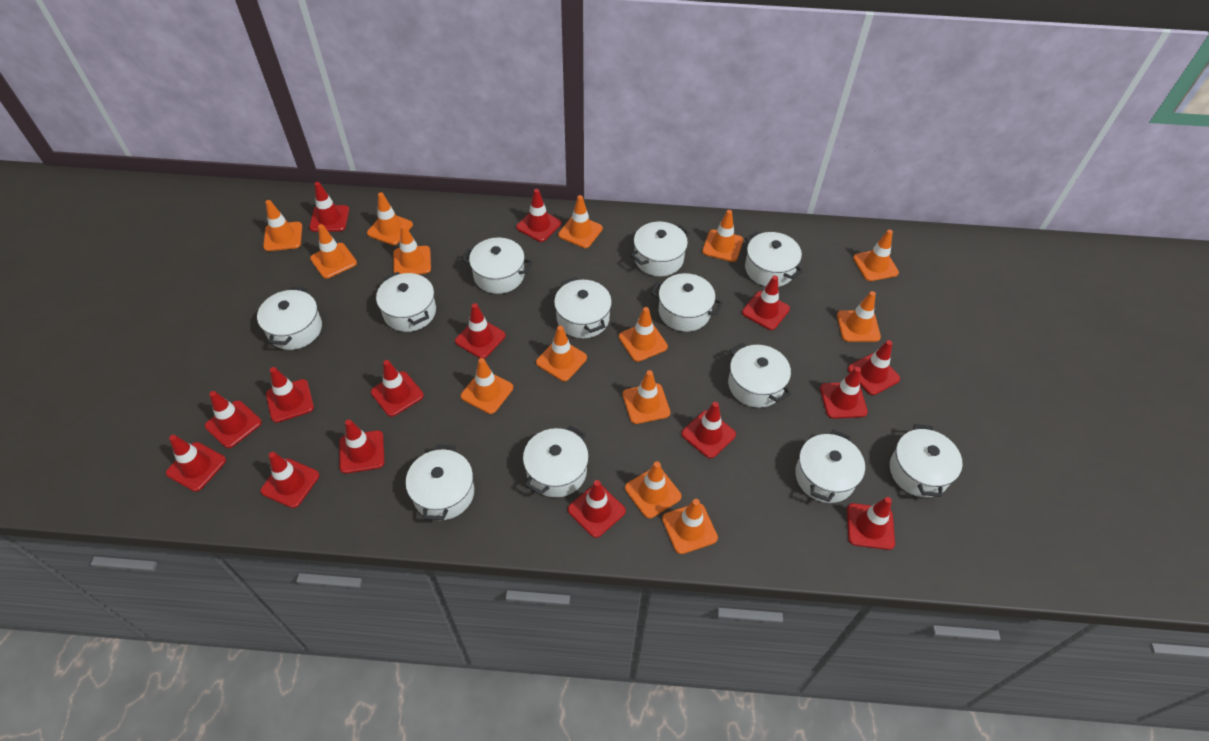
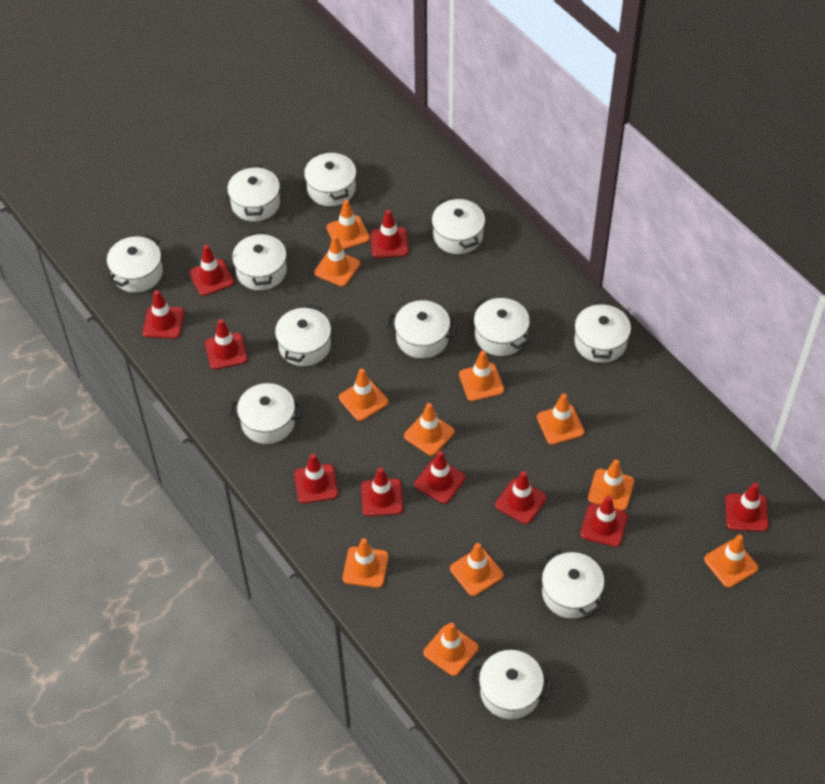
orange traffic cone: 14 -> 11
red traffic cone: 15 -> 10

